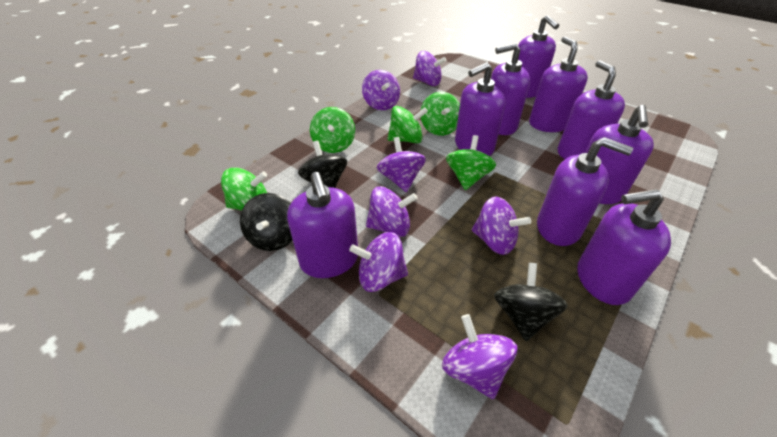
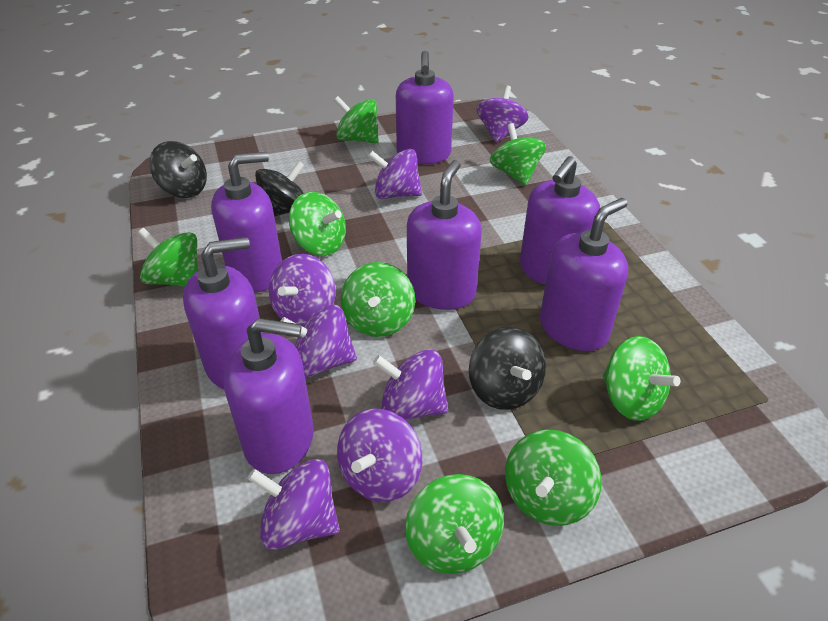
green spinning top: 5 -> 8
purple soap dispenser: 9 -> 7

